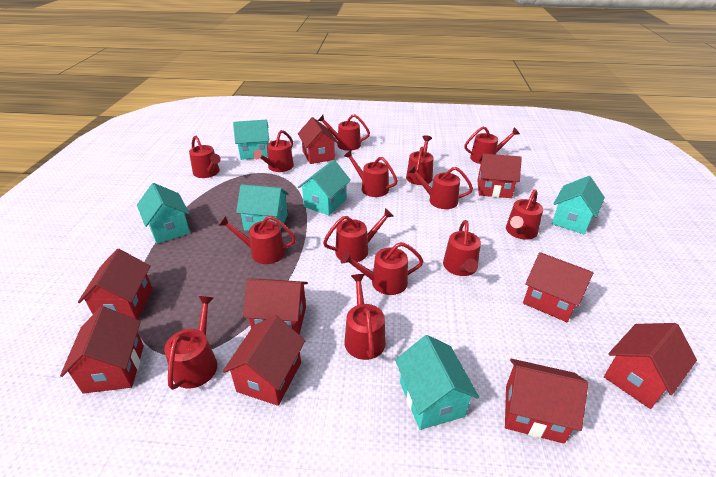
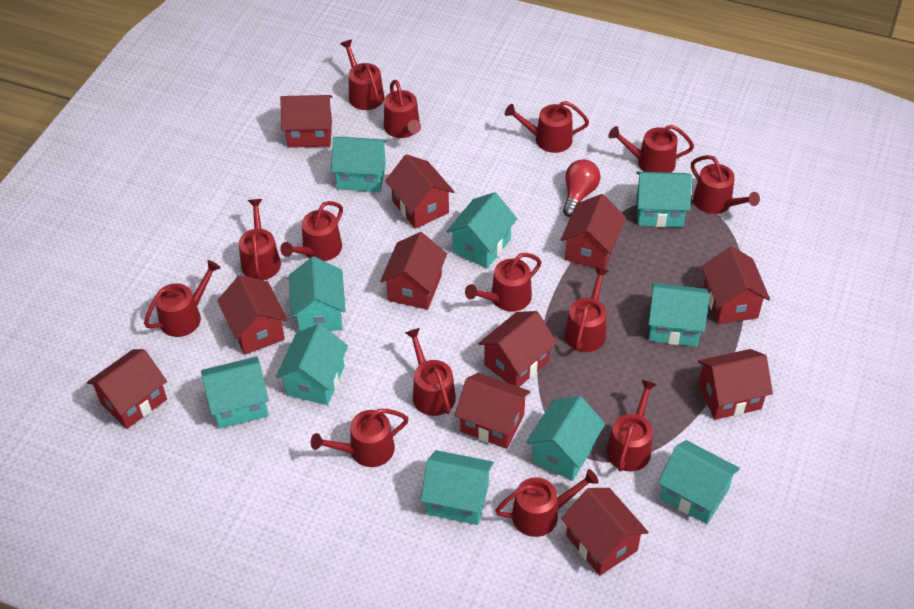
red house: 9 -> 11
red light bulb: 0 -> 1
turquoise house: 6 -> 10

